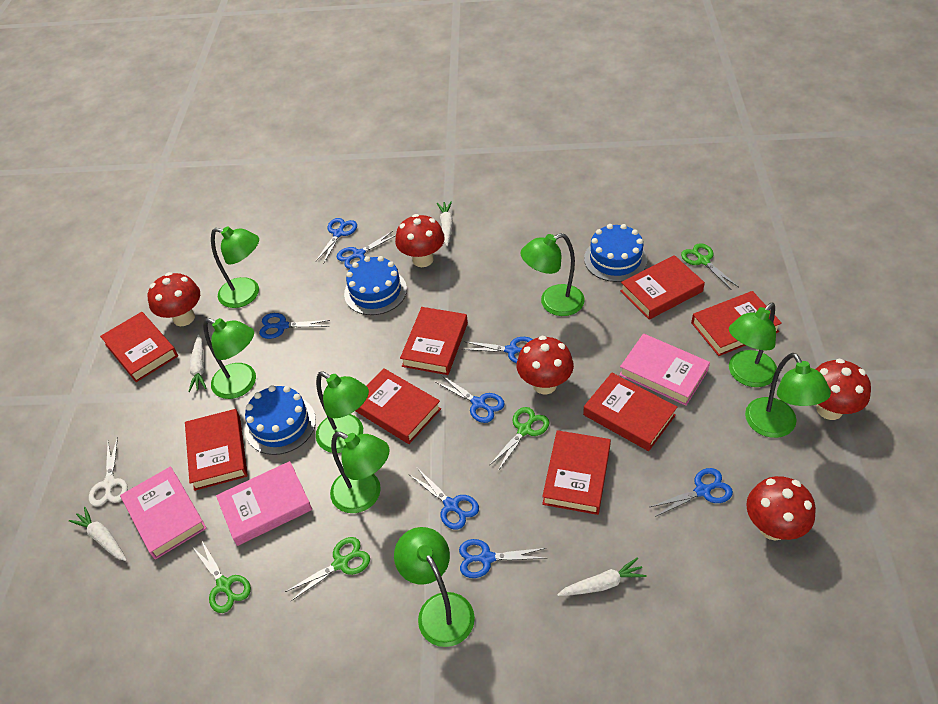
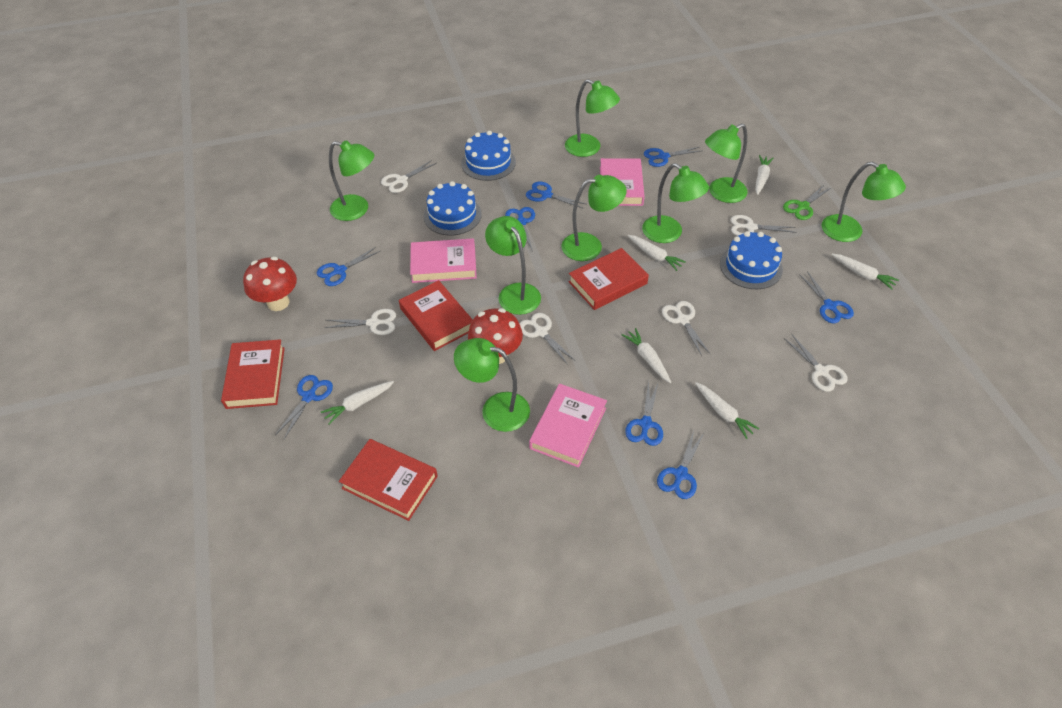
green scissors: 4 -> 1
red book: 8 -> 4
red mushroom: 5 -> 2
white carrot: 4 -> 6
white scissors: 1 -> 6

